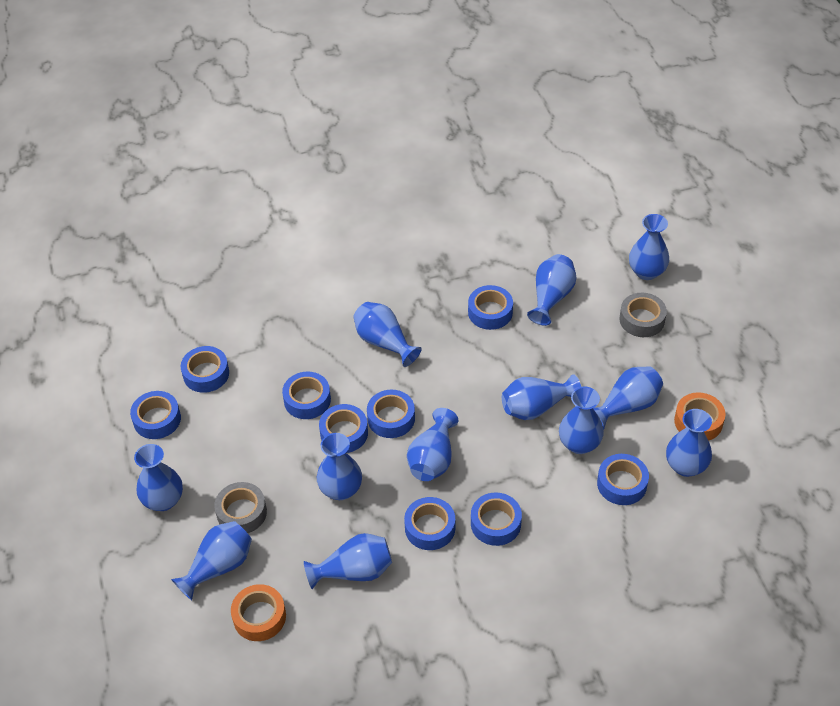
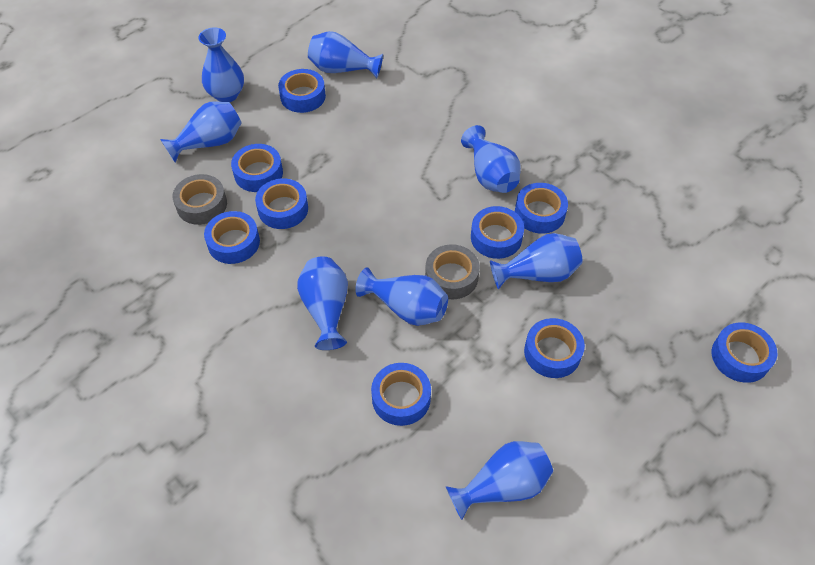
blue vase: 12 -> 8
orange tape: 2 -> 0

